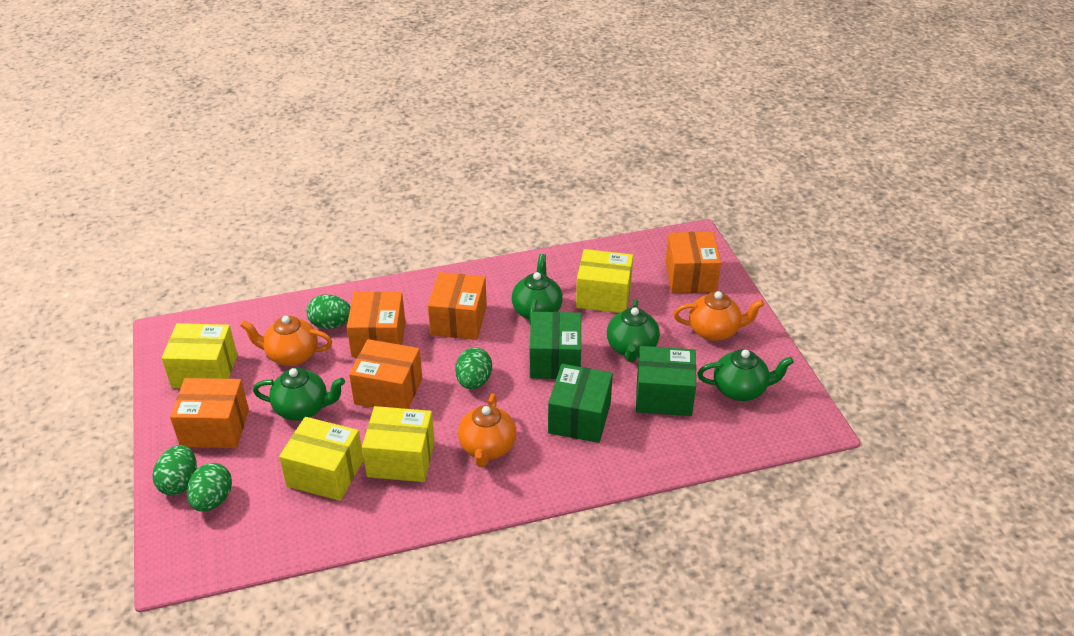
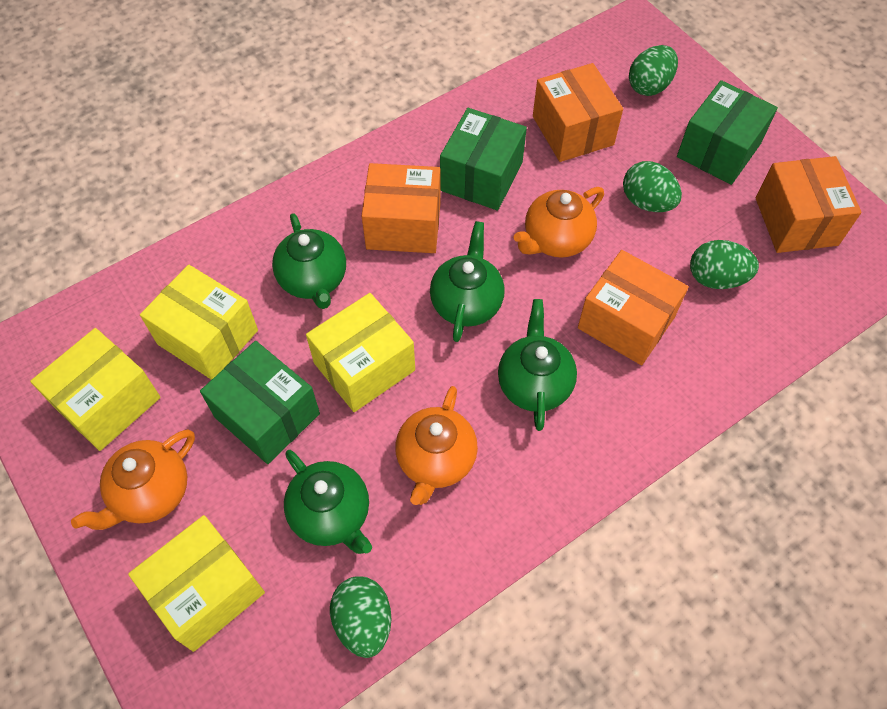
orange box: 5 -> 4

